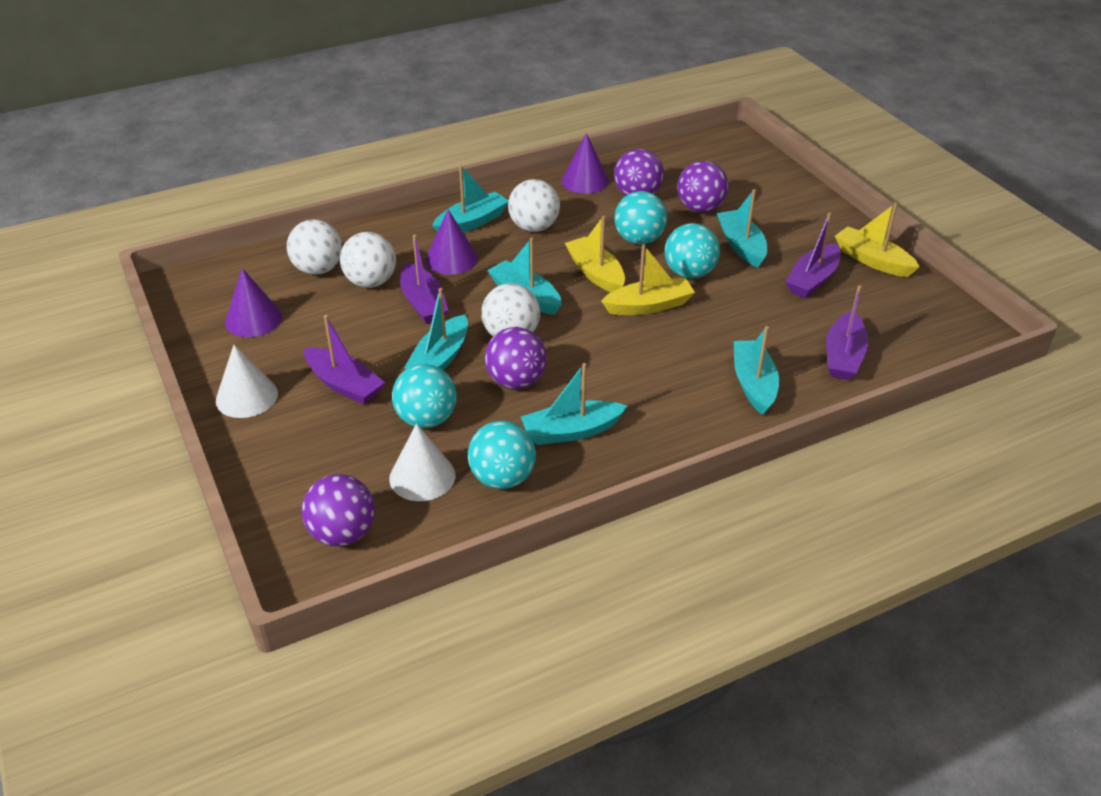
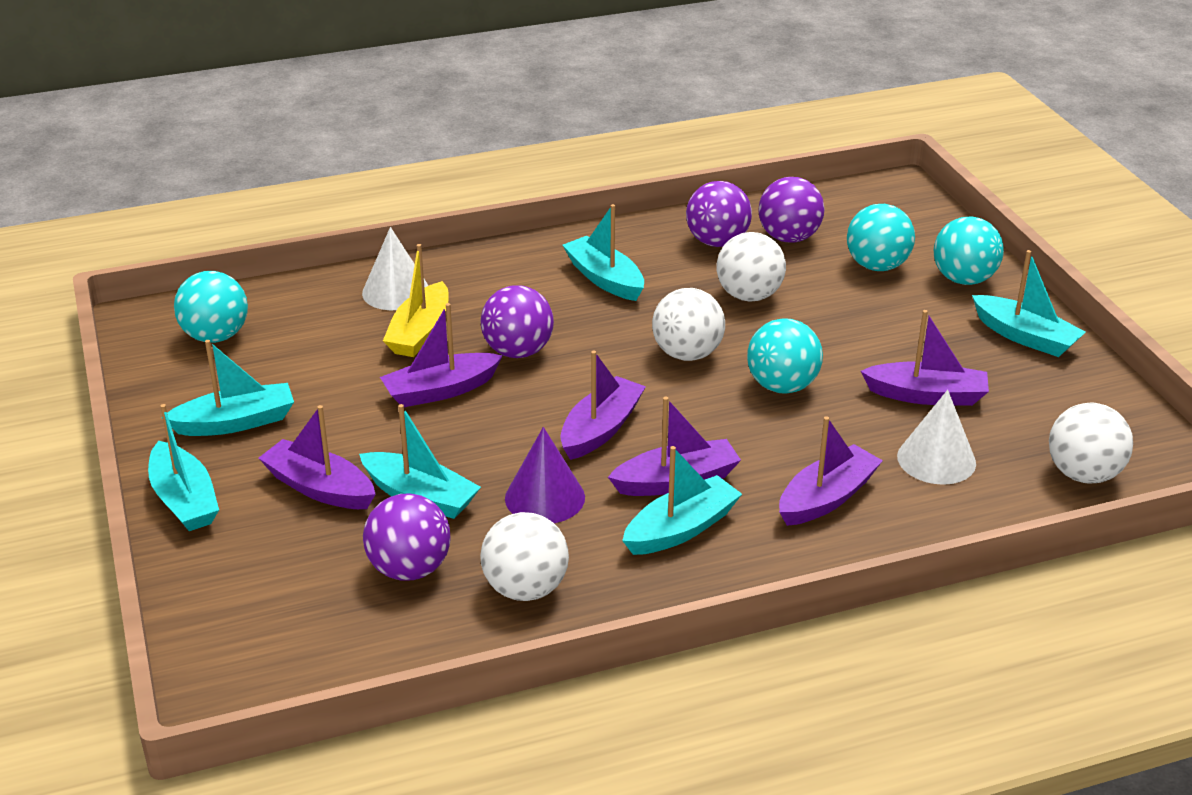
purple boat: 4 -> 6
purple cone: 3 -> 1
yellow boat: 3 -> 1

